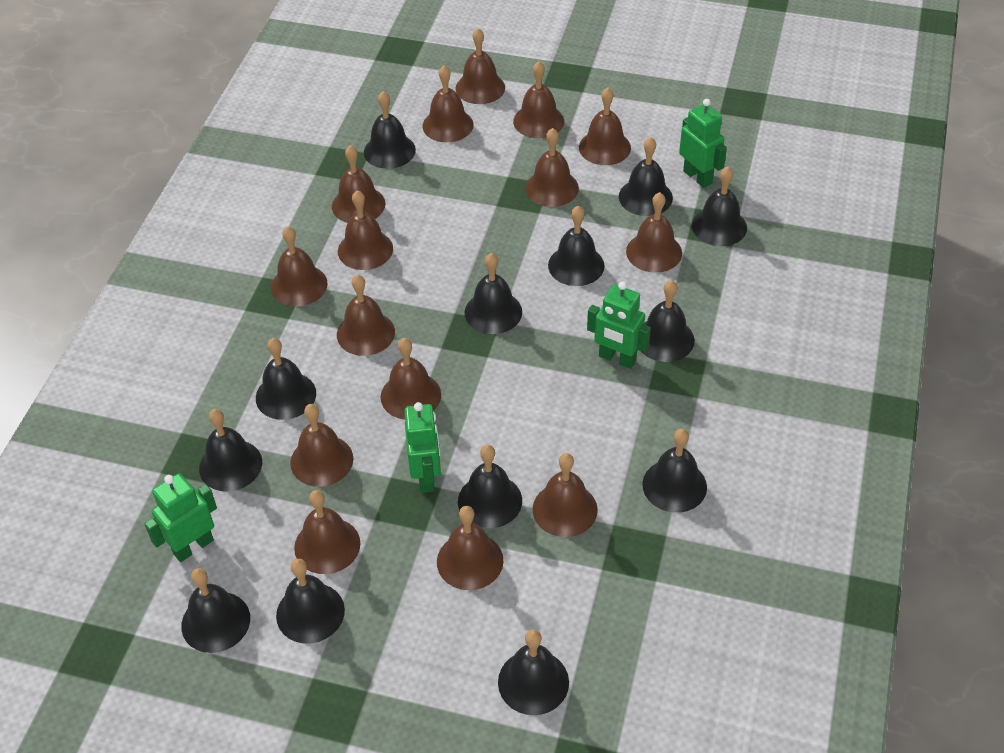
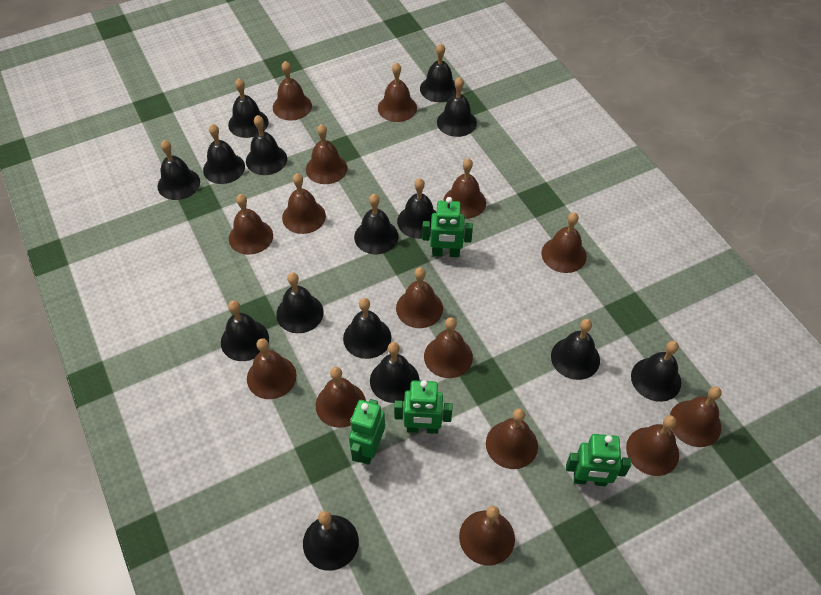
black bell: 13 -> 15

